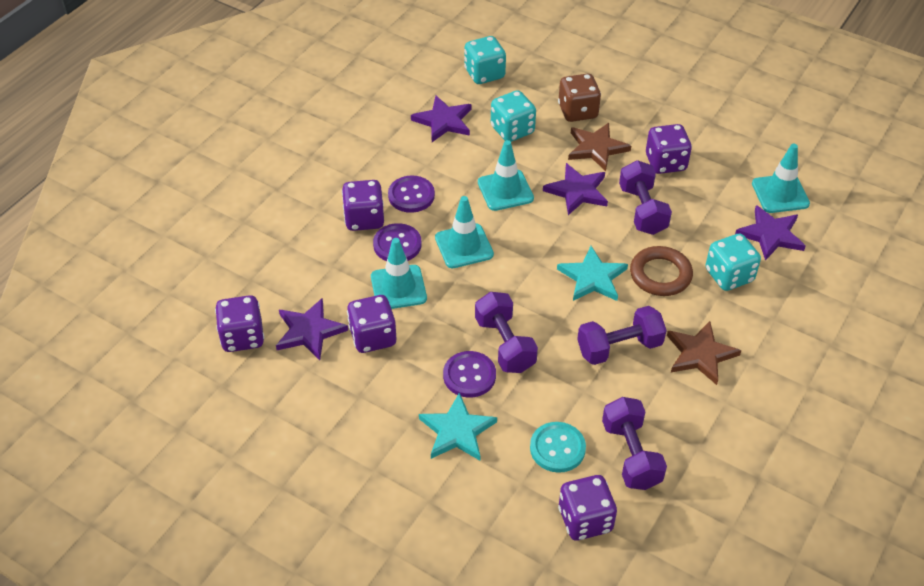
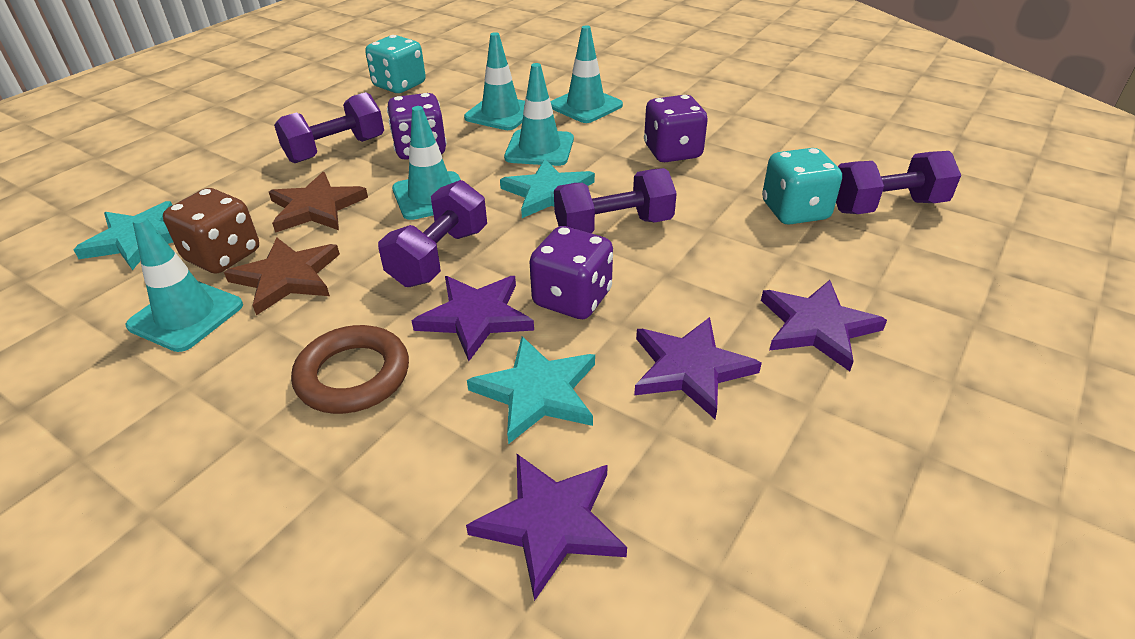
purple button: 3 -> 0
purple dice: 5 -> 3
turquoise button: 1 -> 0
turquoise dice: 3 -> 2
turquoise star: 2 -> 3
turquoise traffic cone: 4 -> 5

